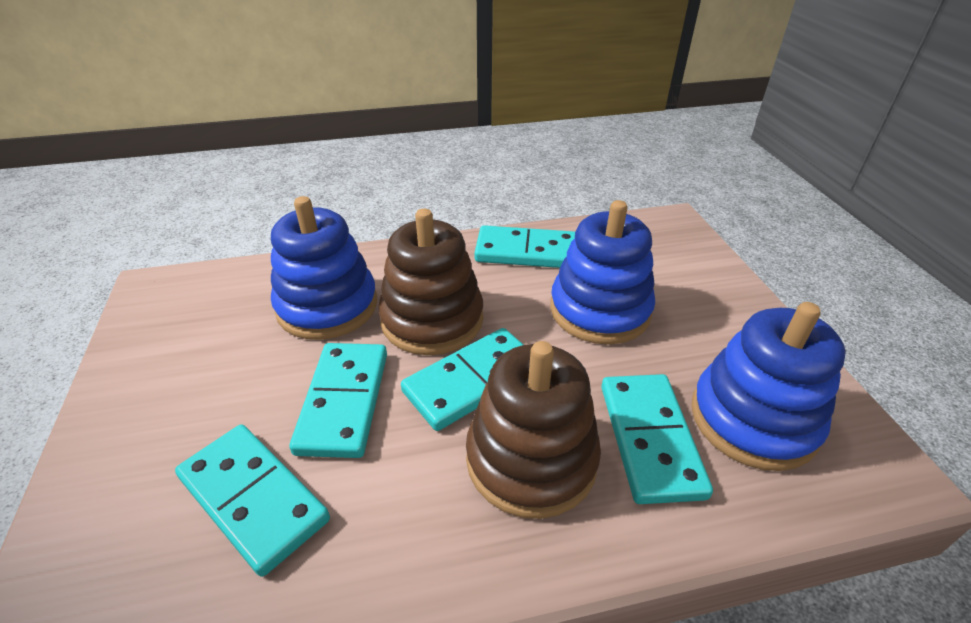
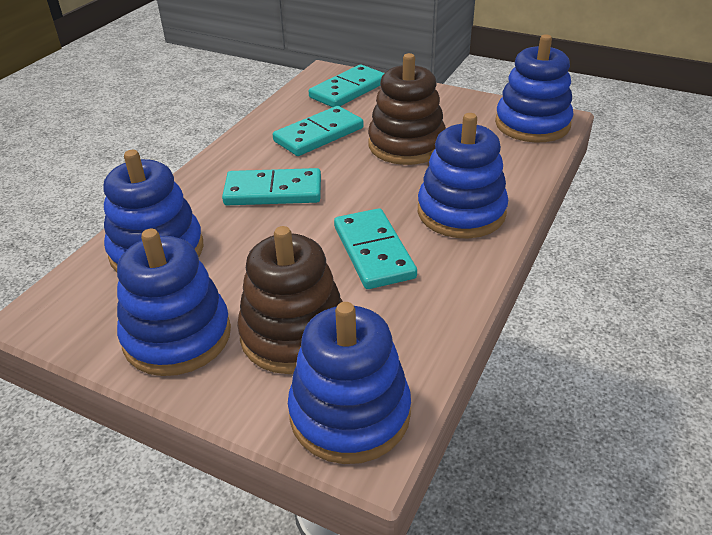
blue stacking toy: 3 -> 5
turquoise domino: 5 -> 4

